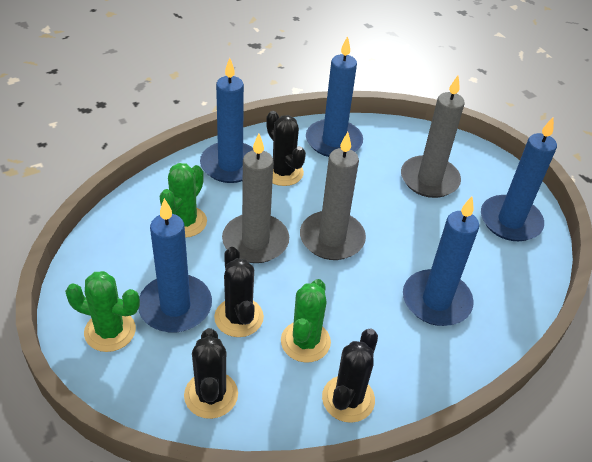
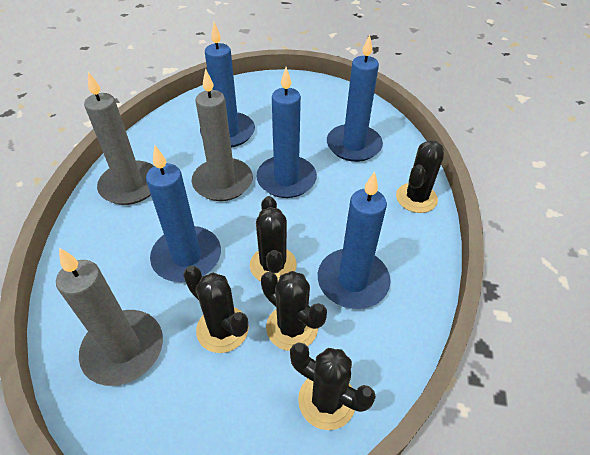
black cactus: 4 -> 5
green cactus: 3 -> 0

